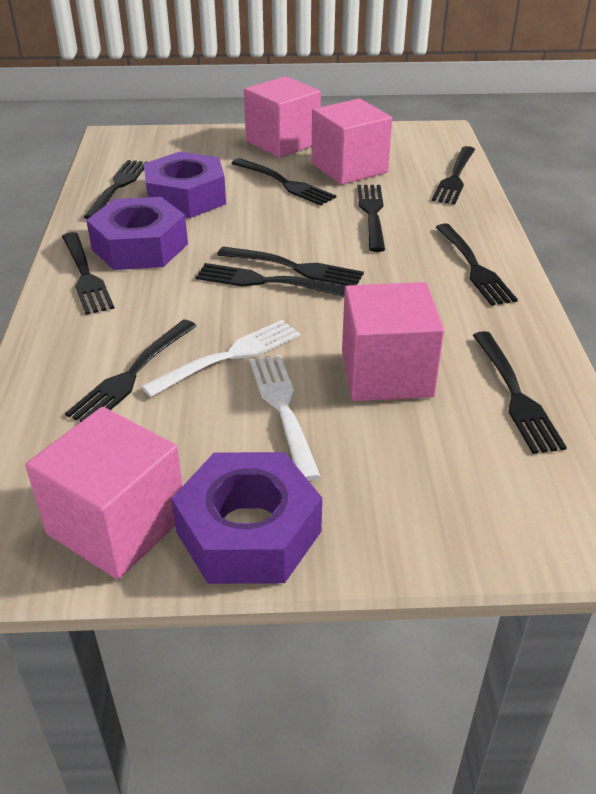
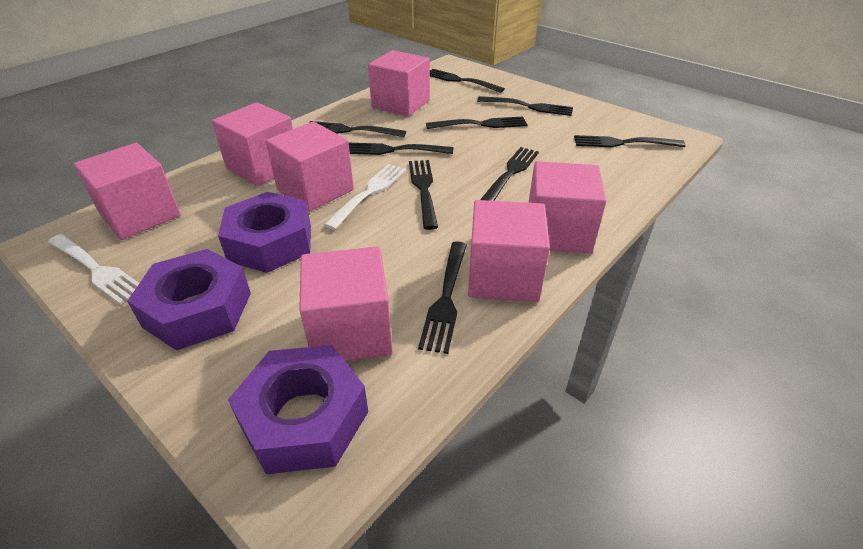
black fork: 10 -> 9
pink cube: 4 -> 7

